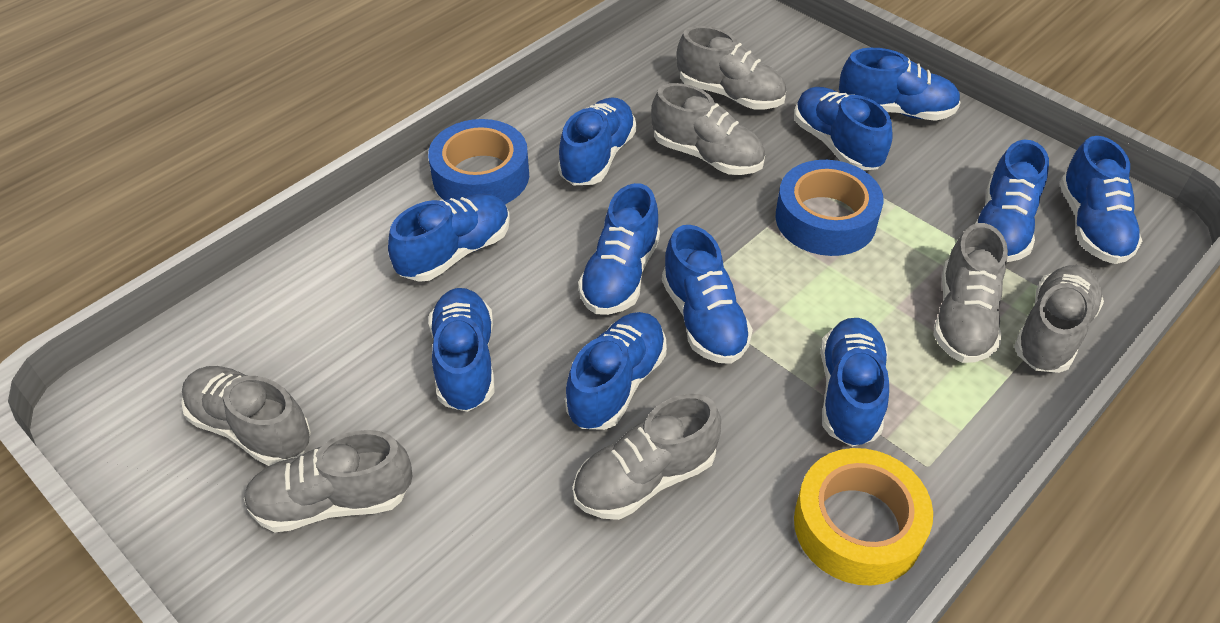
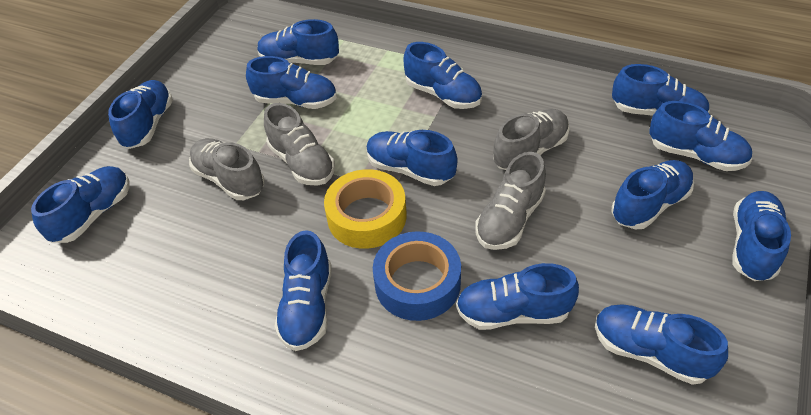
blue shoe: 11 -> 13
blue tape: 2 -> 1
grey shoe: 7 -> 4

